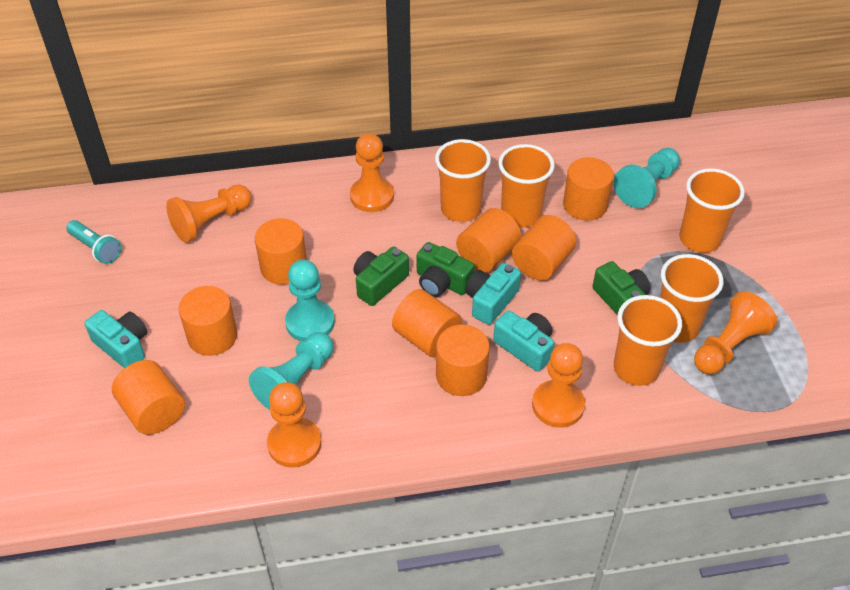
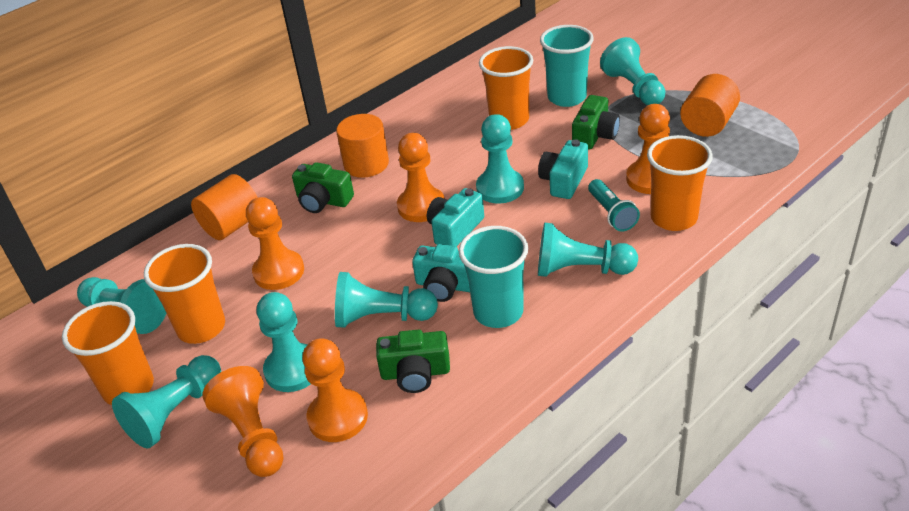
orange cup: 5 -> 4
orange cylinder: 8 -> 3
turquoise cup: 0 -> 2
turquoise pawn: 3 -> 7

